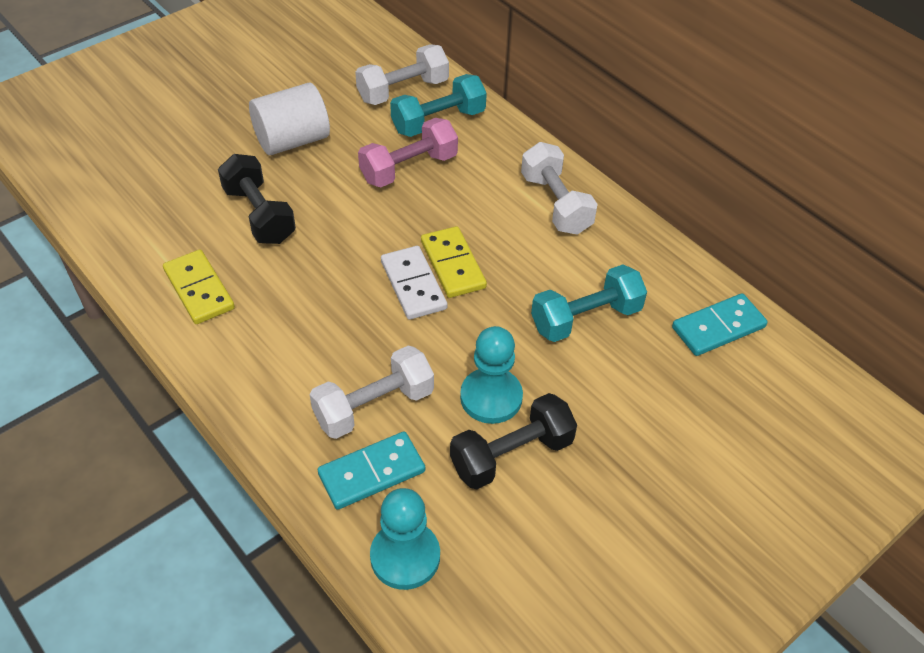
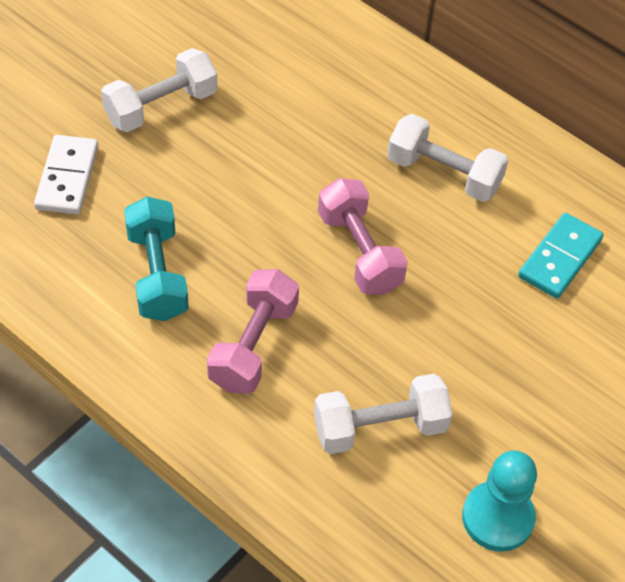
black dumbbell: 2 -> 0
pink dumbbell: 1 -> 2
turquoise domino: 2 -> 1
turquoise dumbbell: 2 -> 1
turquoise pawn: 2 -> 1
white cylinder: 1 -> 0
yellow domino: 2 -> 0

